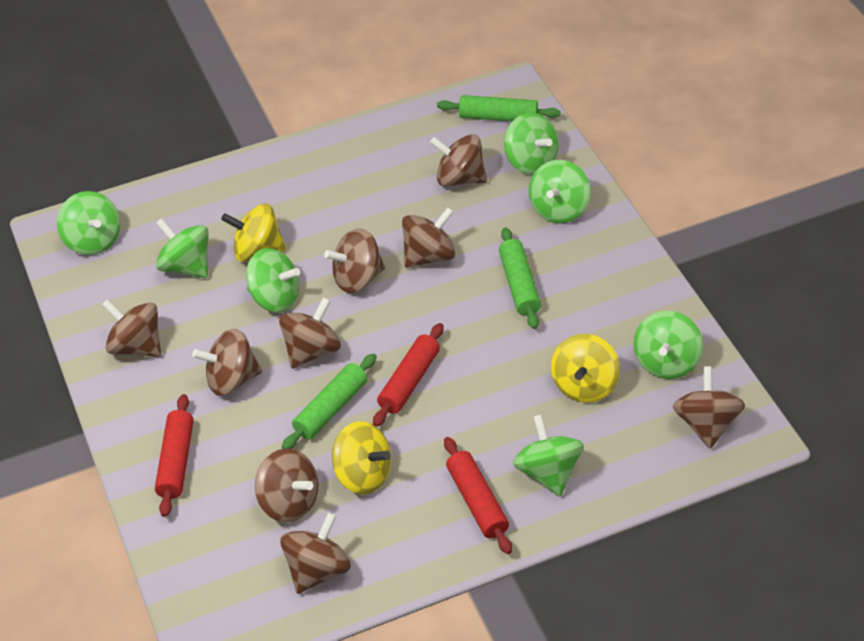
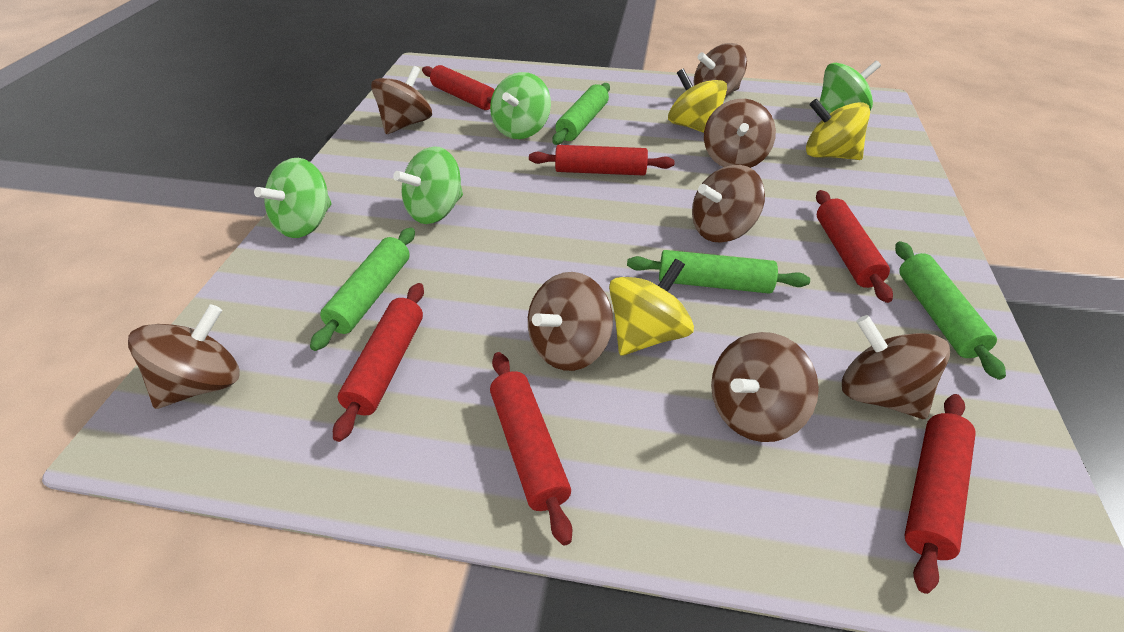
brown spinning top: 9 -> 8
green rolling pin: 3 -> 4
green spinning top: 7 -> 4
red rolling pin: 3 -> 6

